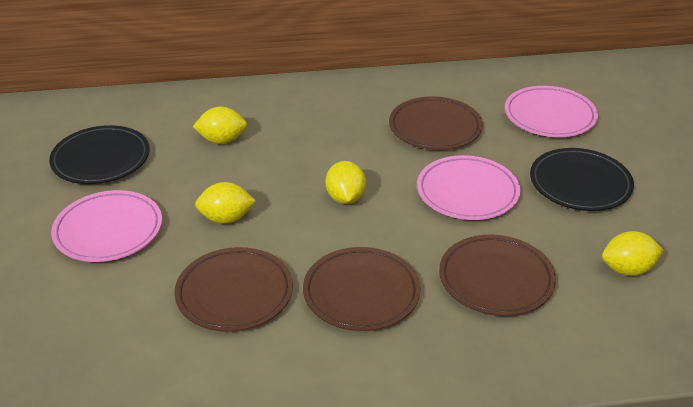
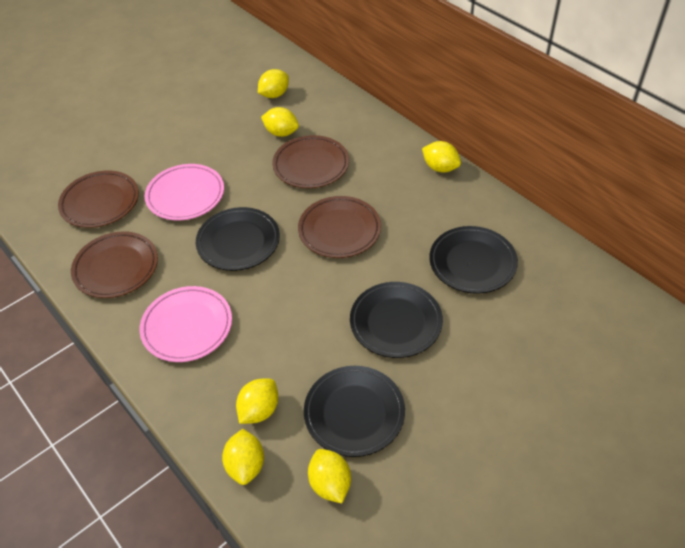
black plate: 2 -> 4
pink plate: 3 -> 2
yellow lemon: 4 -> 6

